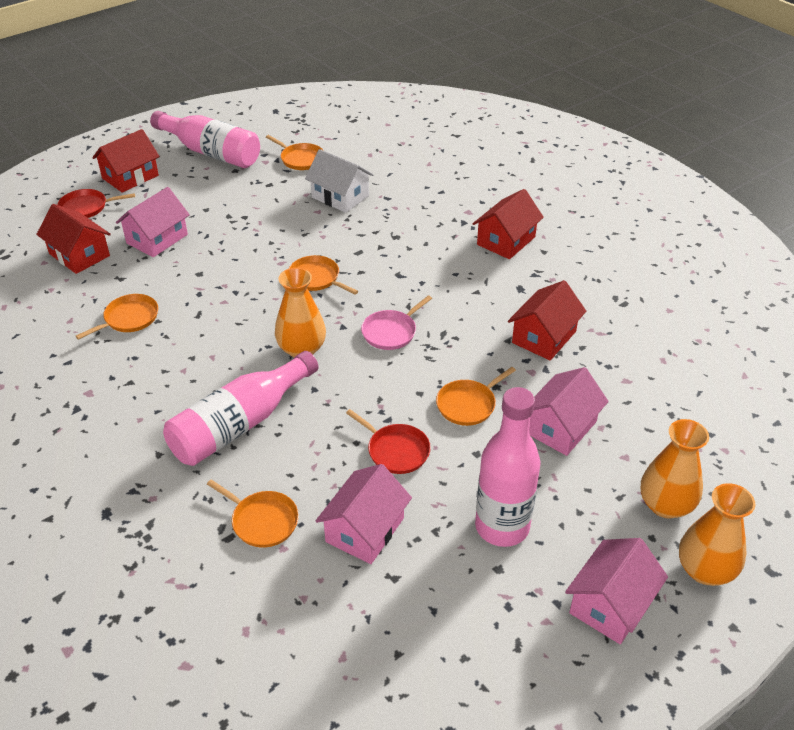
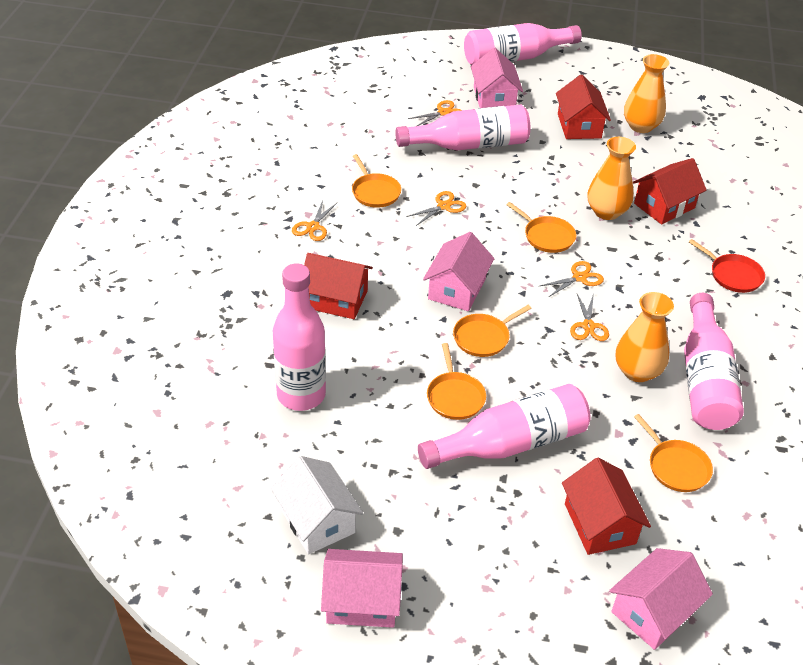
orange scissors: 0 -> 5
pink bottle: 3 -> 5
pink pan: 1 -> 0
red pan: 2 -> 1

